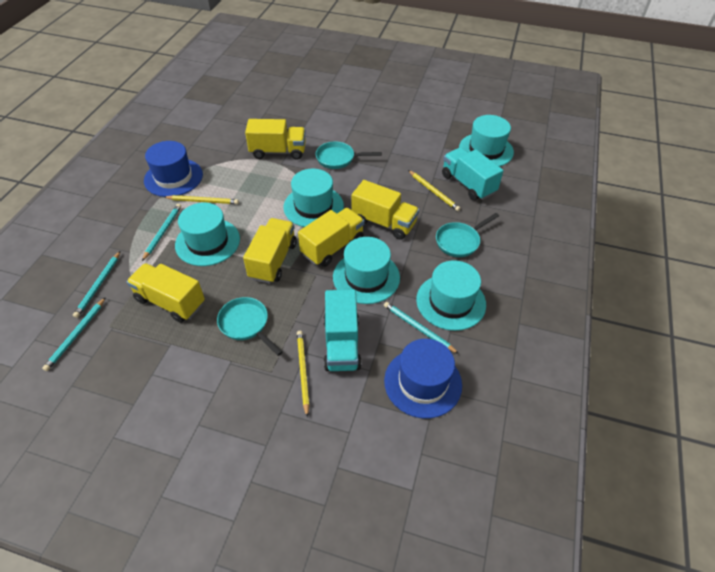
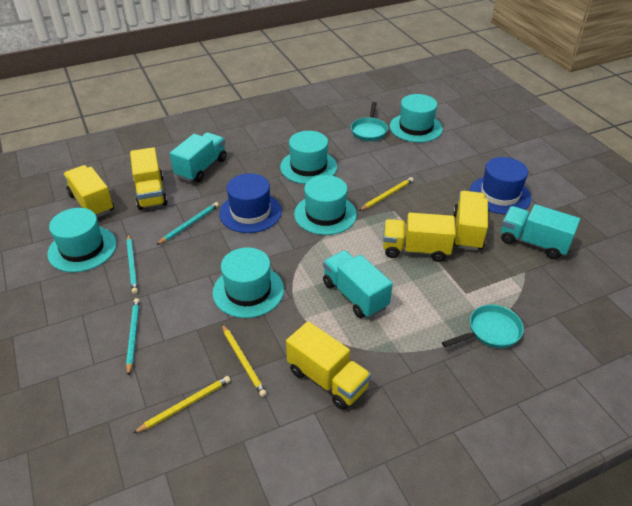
turquoise pan: 3 -> 2
turquoise pencil: 4 -> 3
turquoise truck: 2 -> 3

